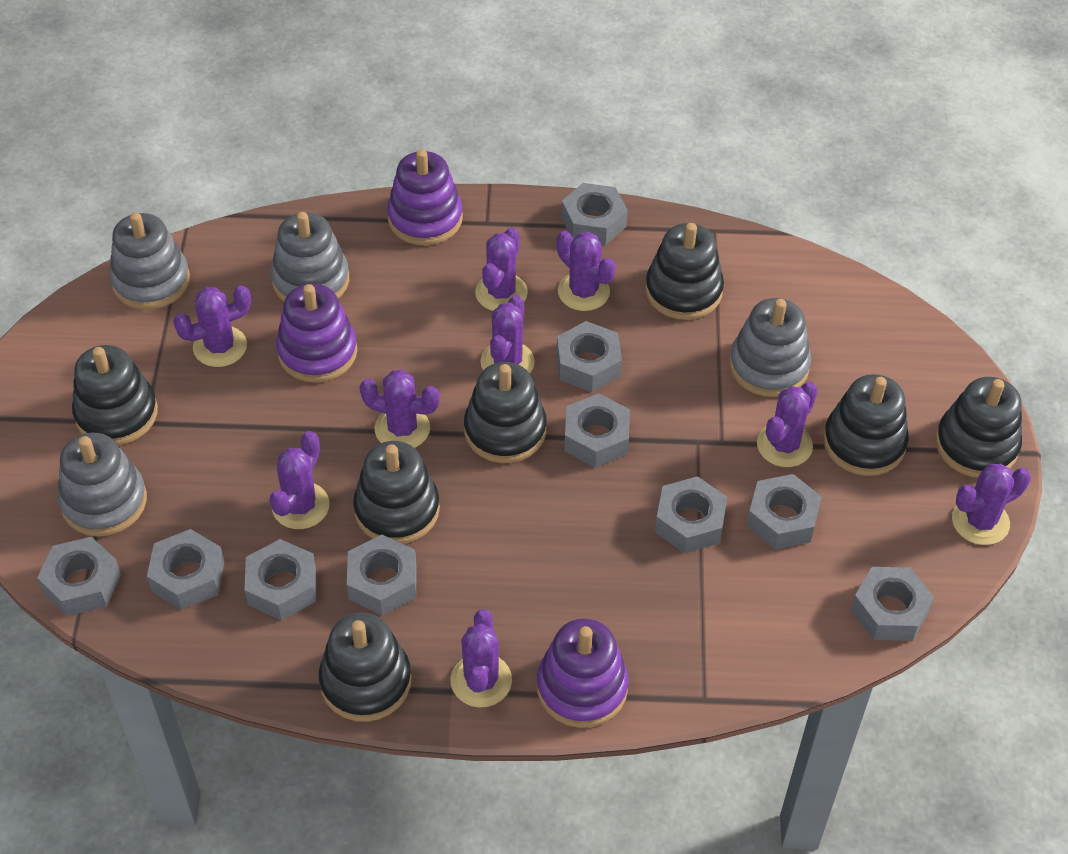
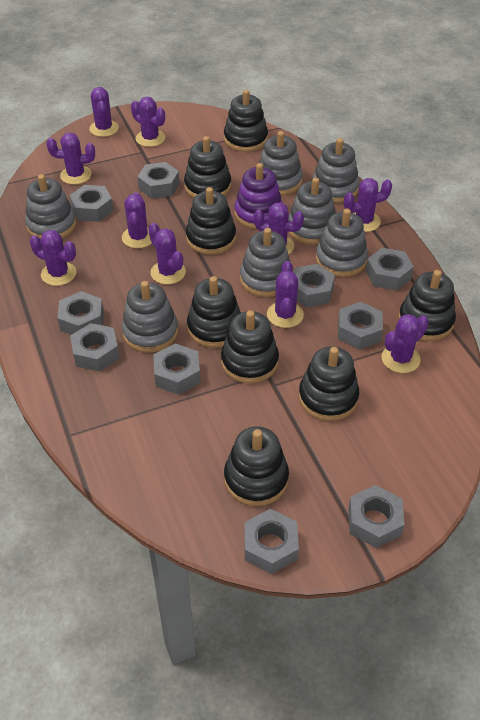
black stacking toy: 7 -> 8
grey stacking toy: 4 -> 7
purple cactus: 9 -> 10
purple stacking toy: 3 -> 1

